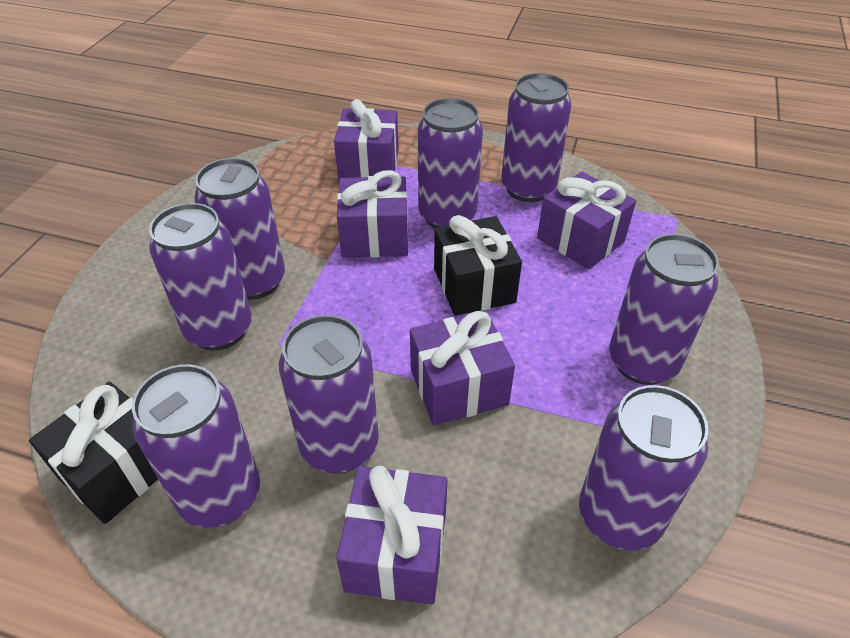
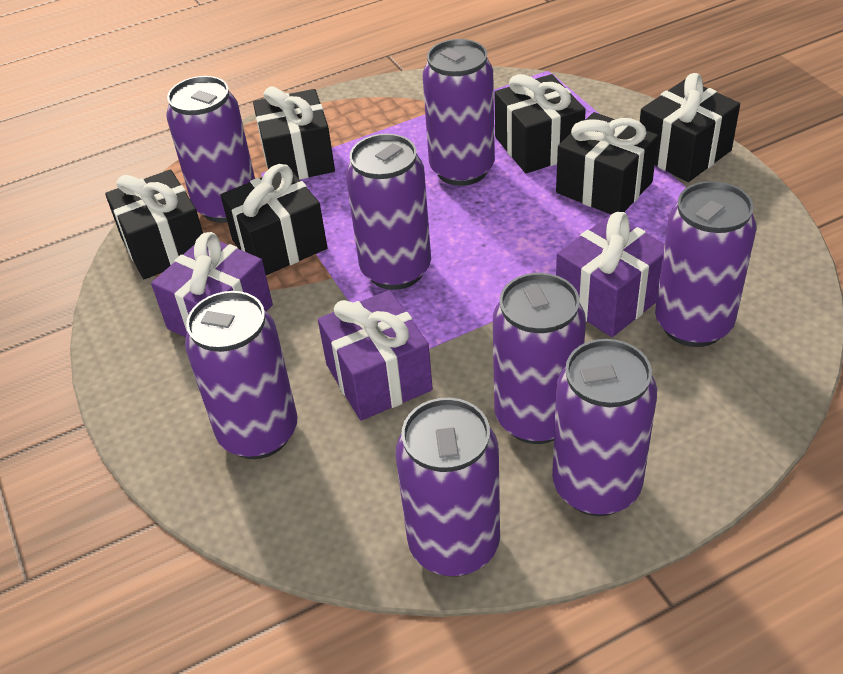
black gift: 2 -> 6
purple gift: 5 -> 3

